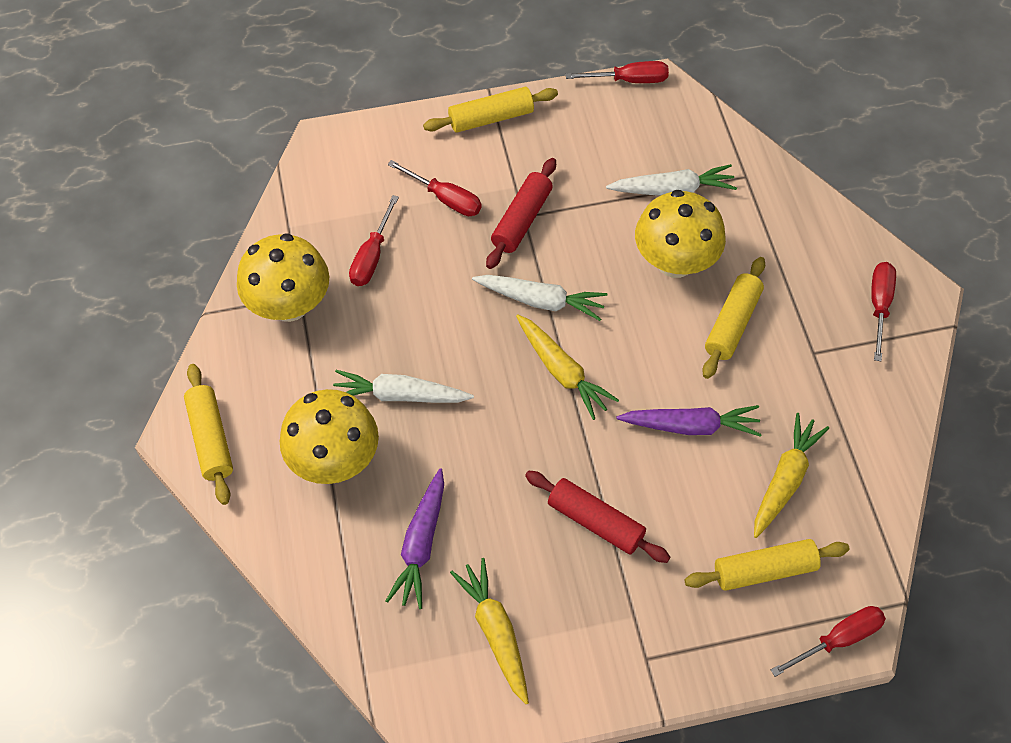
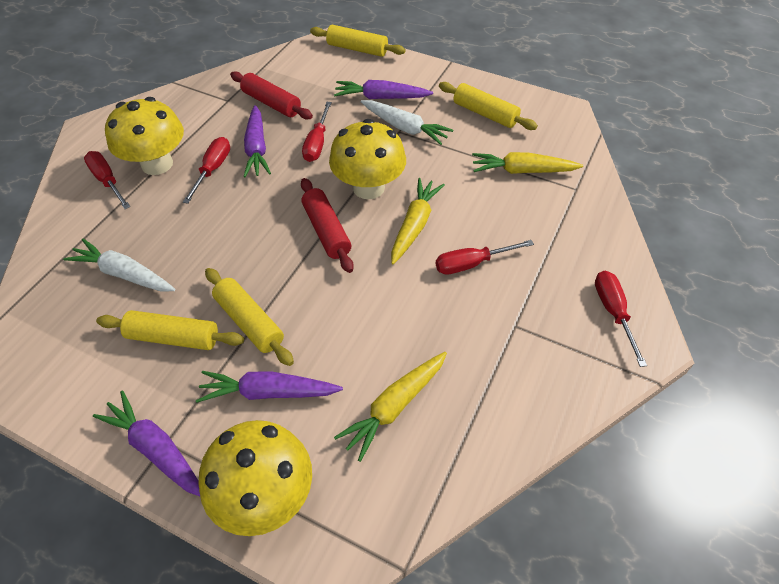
purple carrot: 2 -> 4
white carrot: 3 -> 2

